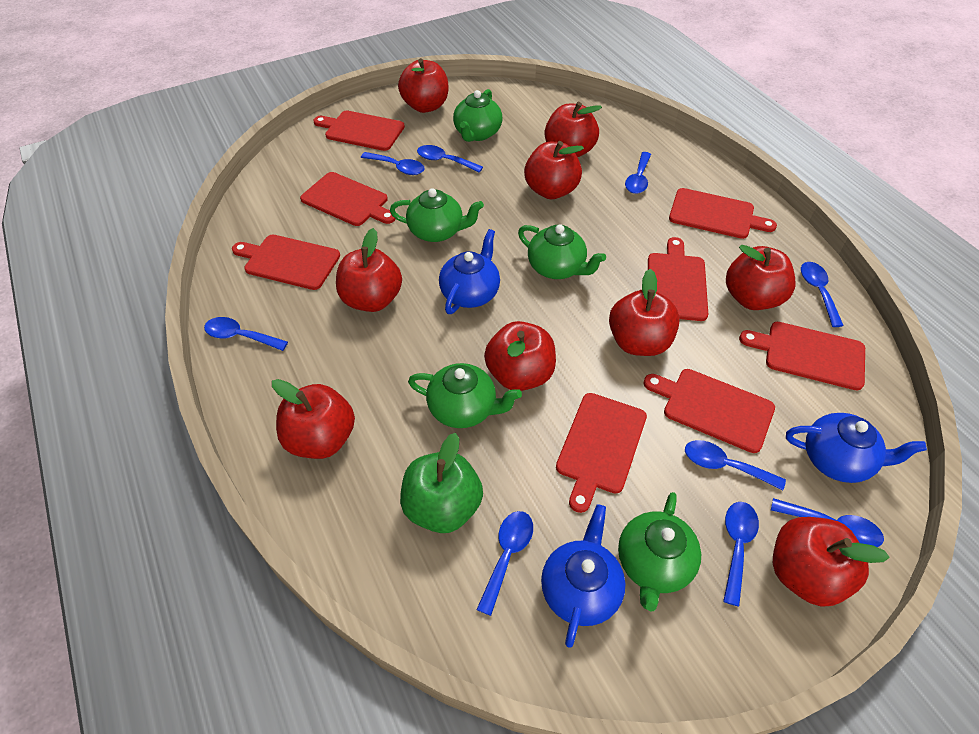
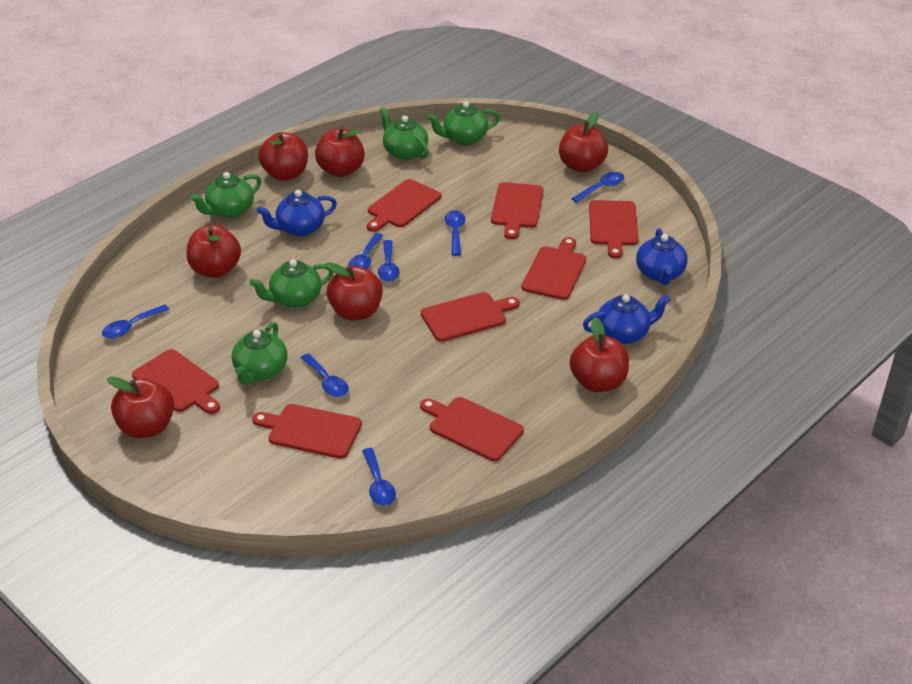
blue spoon: 9 -> 7
green apple: 1 -> 0
red apple: 9 -> 7

